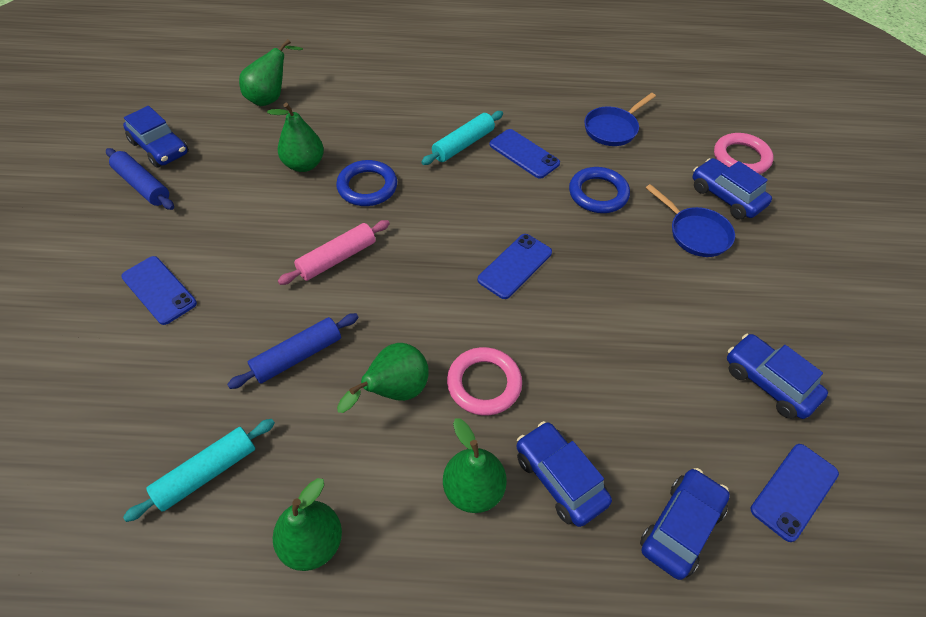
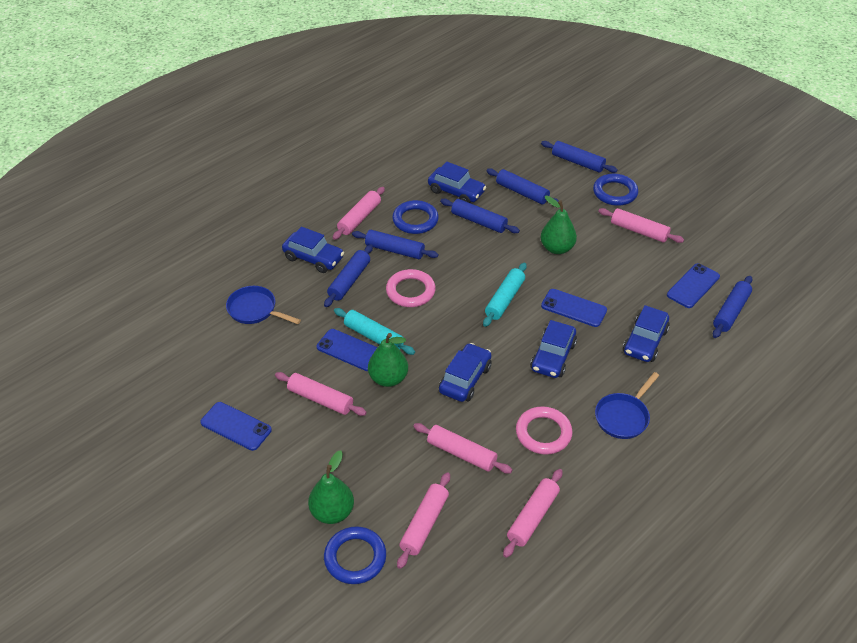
blue ring: 2 -> 3
blue rolling pin: 2 -> 6
green pear: 5 -> 3
pink rolling pin: 1 -> 6

